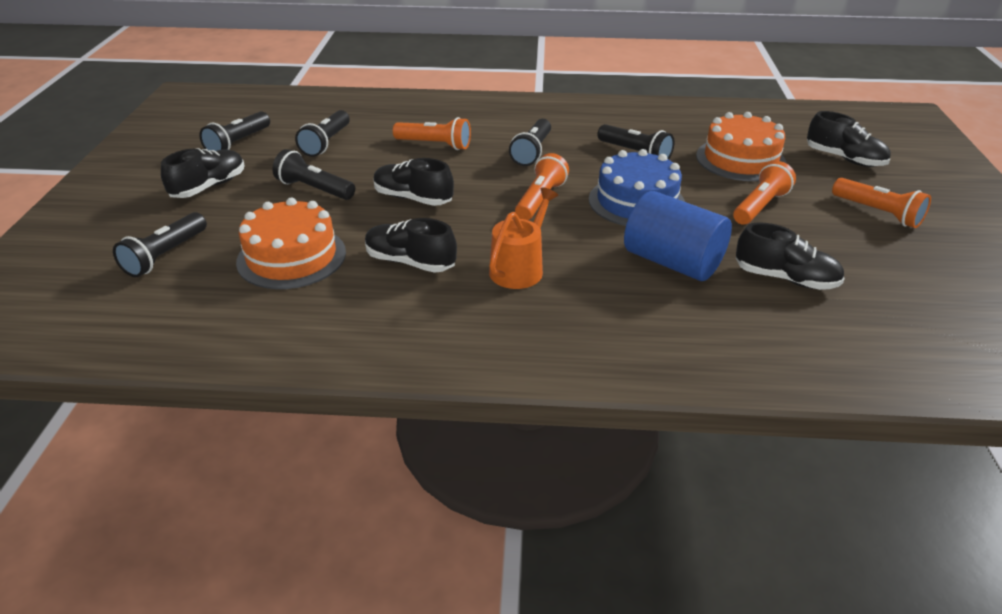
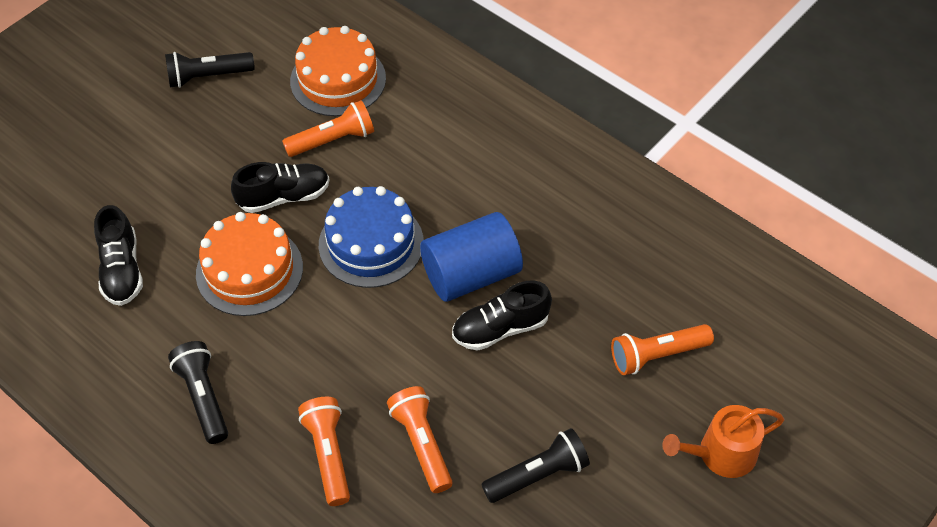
black flashlight: 6 -> 3
black shoe: 5 -> 3

